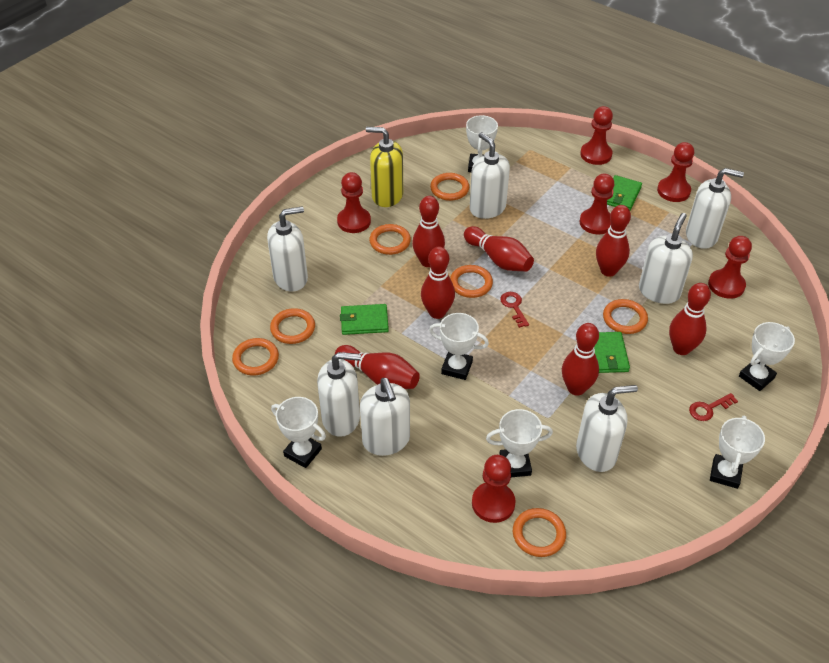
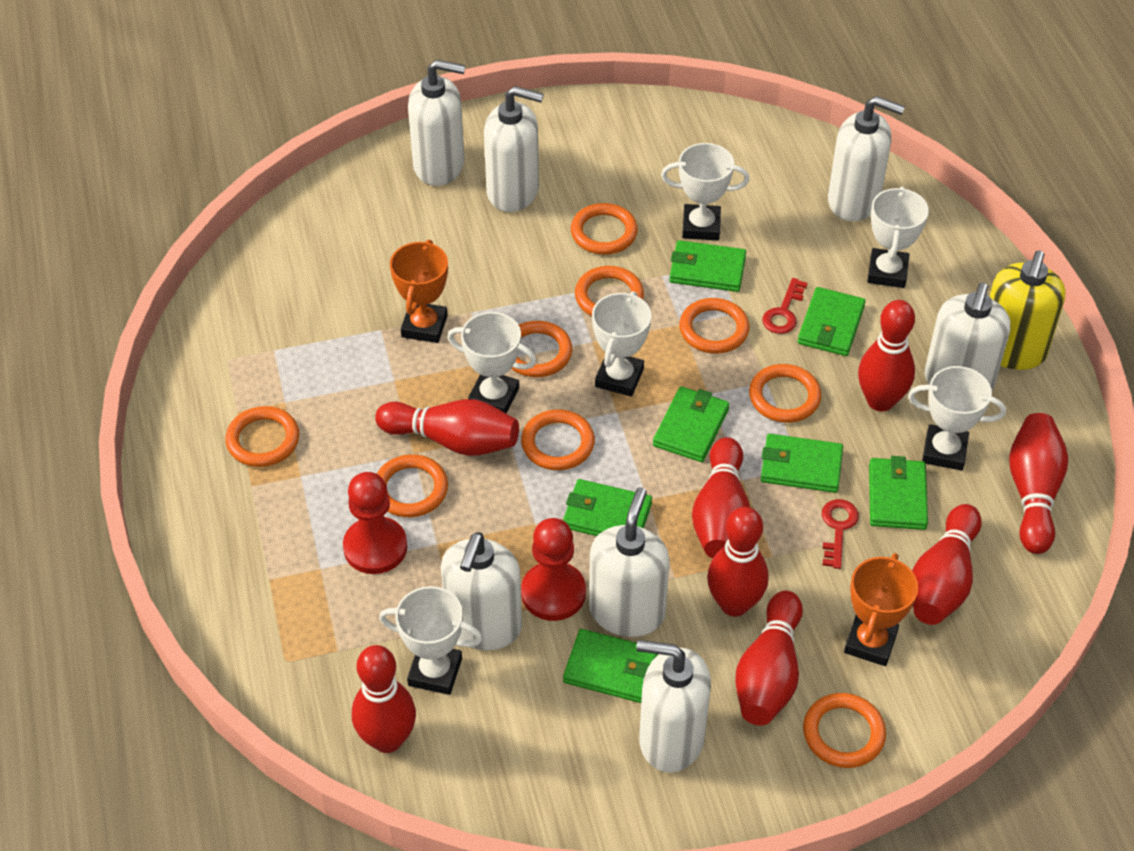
green wallet: 3 -> 7
orange ring: 7 -> 9
orange trophy: 0 -> 2
red bowling pin: 7 -> 8
red pawn: 6 -> 2

